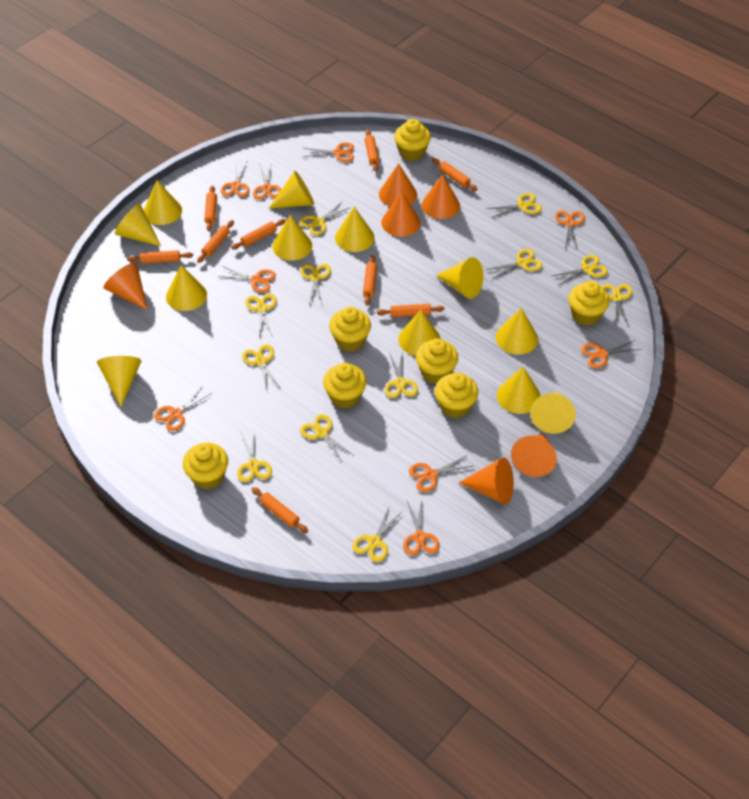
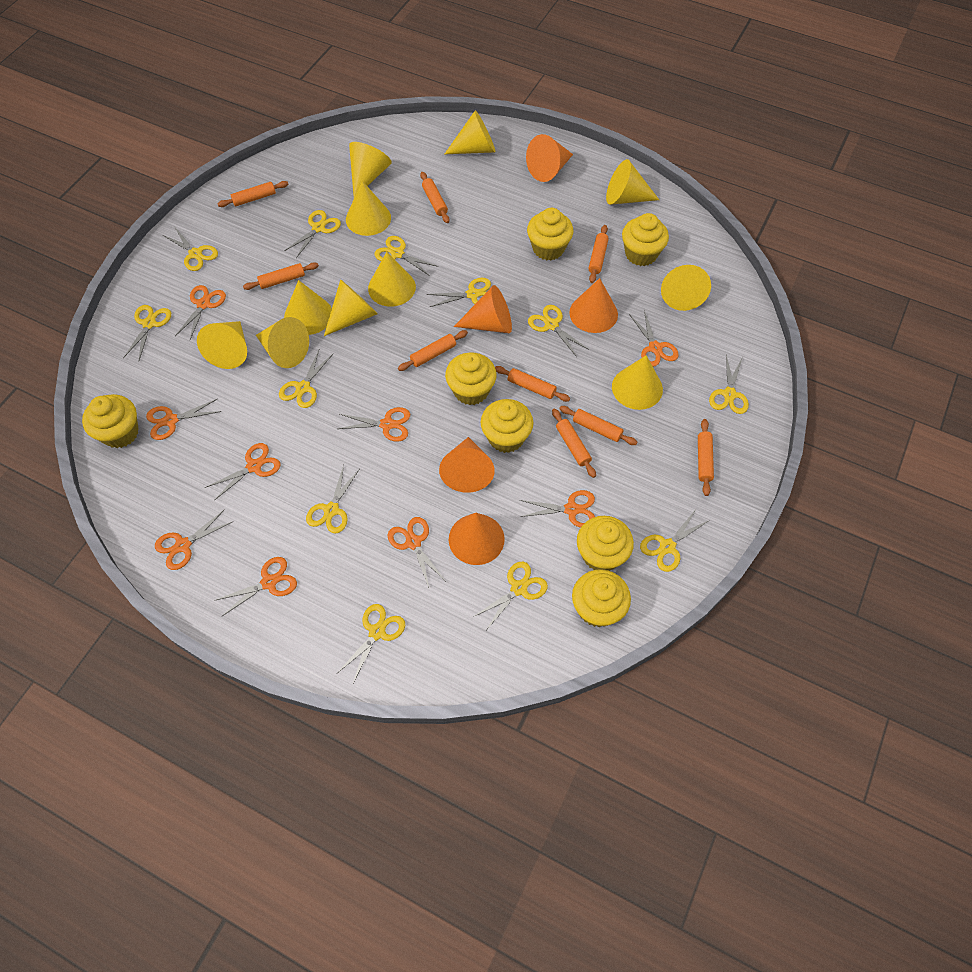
orange cone: 6 -> 5
yellow cone: 12 -> 11

